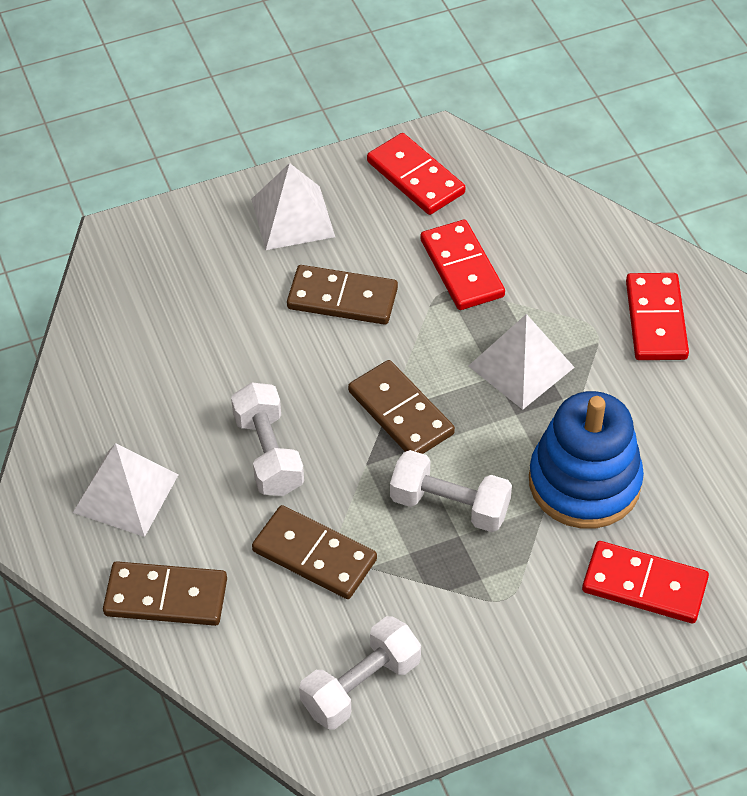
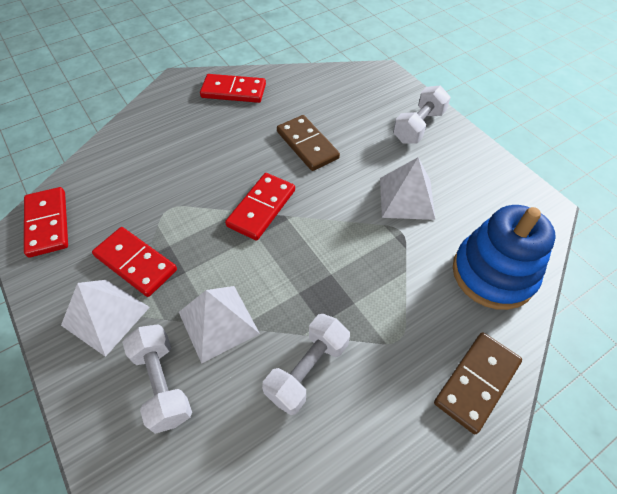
brown domino: 4 -> 2

